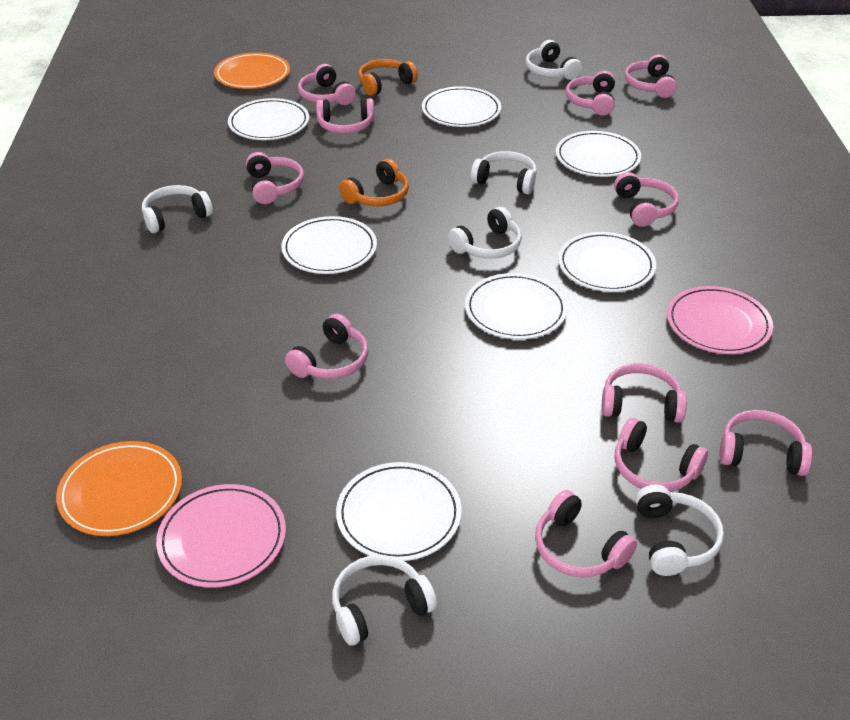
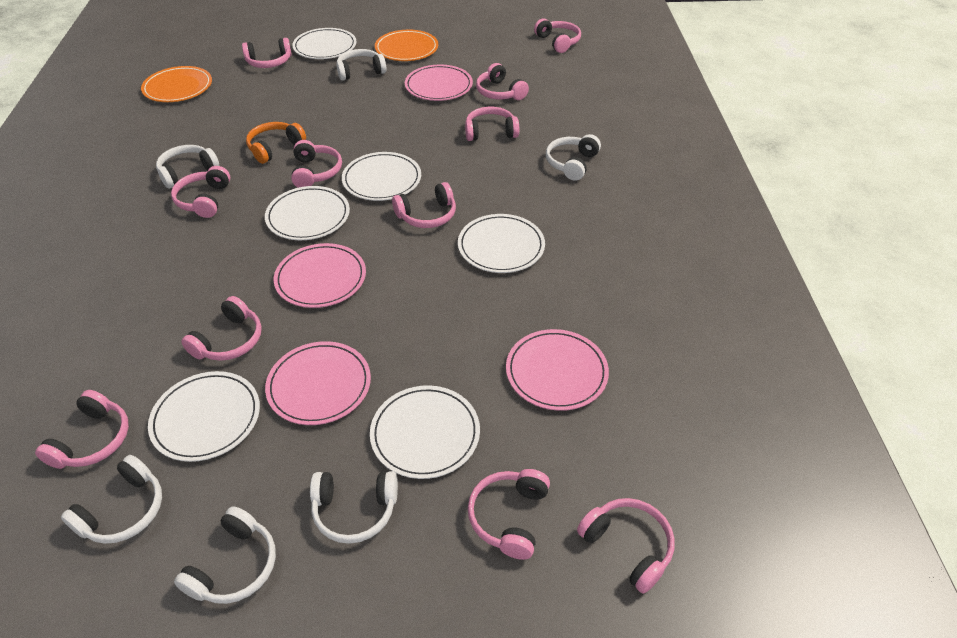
orange headphones: 2 -> 1
pink plate: 2 -> 4
white plate: 7 -> 6

